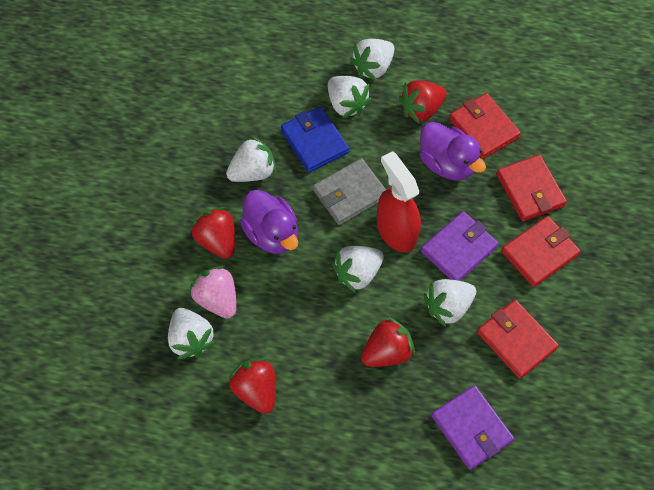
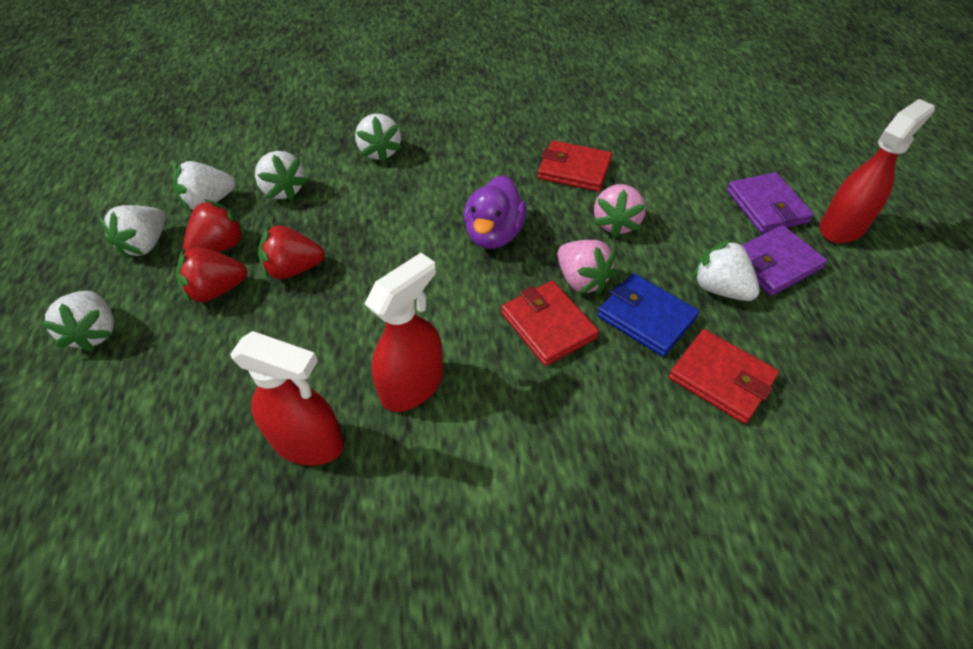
grey wallet: 1 -> 0
pink strawberry: 1 -> 2
purple duck: 2 -> 1
red spray bottle: 1 -> 3
red strawberry: 4 -> 3
red wallet: 4 -> 3

